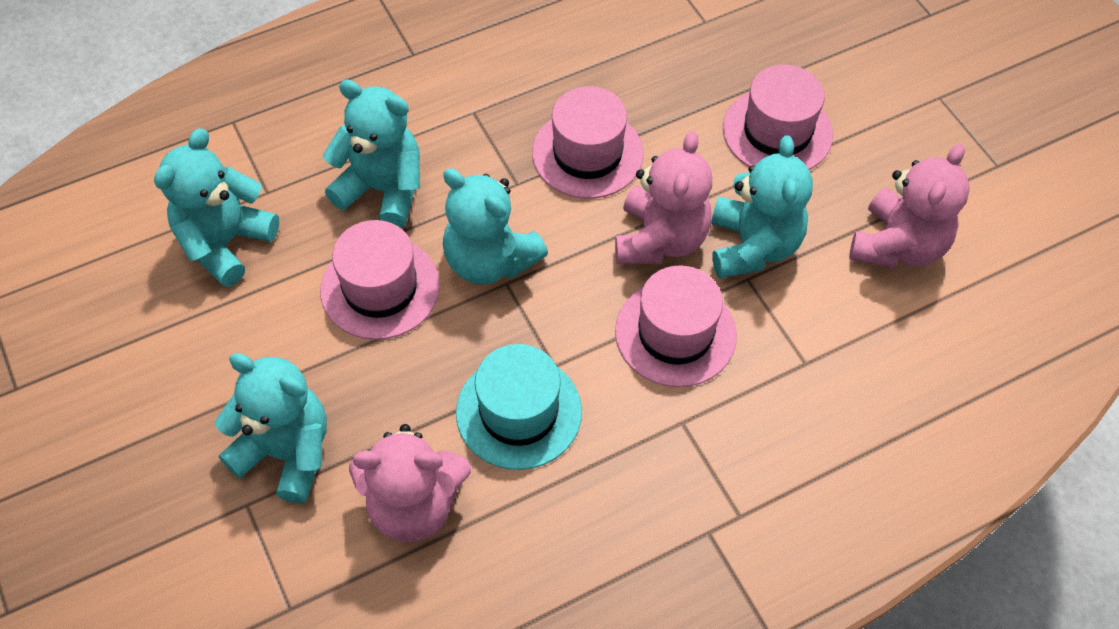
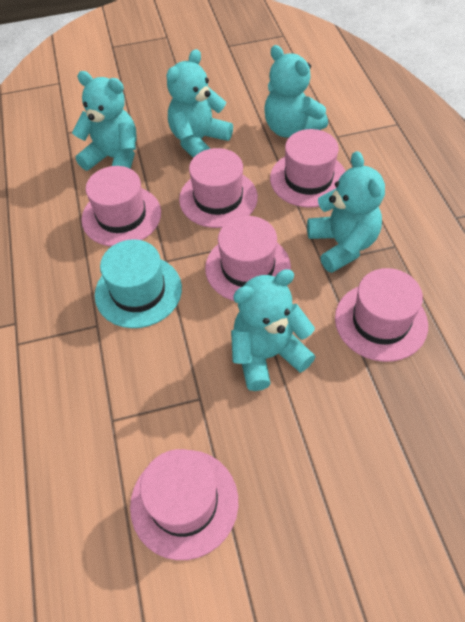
pink hat: 4 -> 6
pink teddy bear: 3 -> 0

